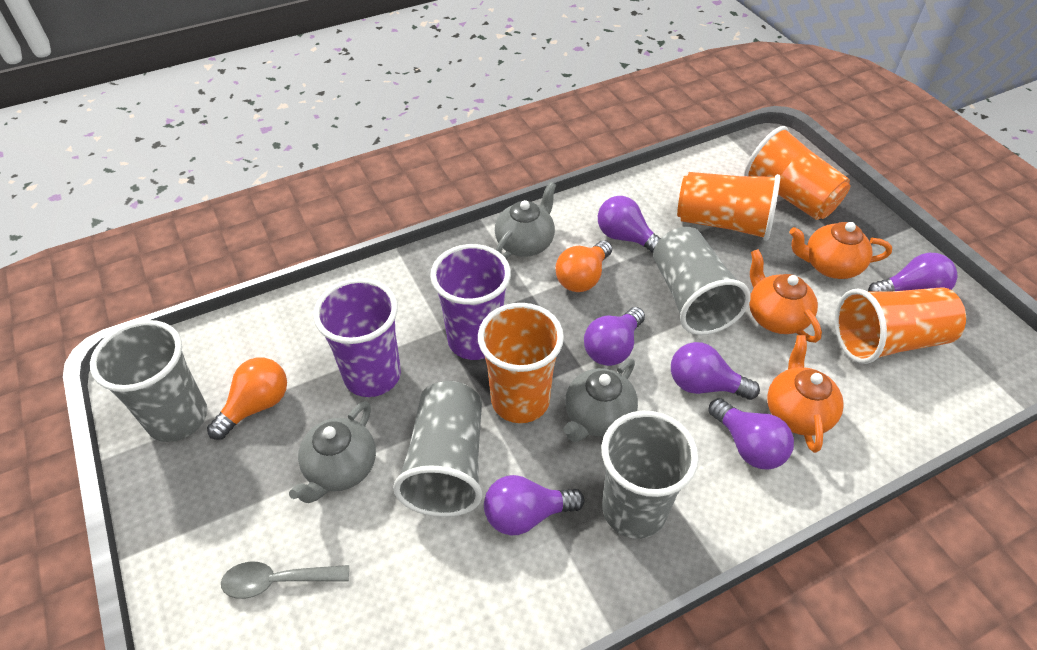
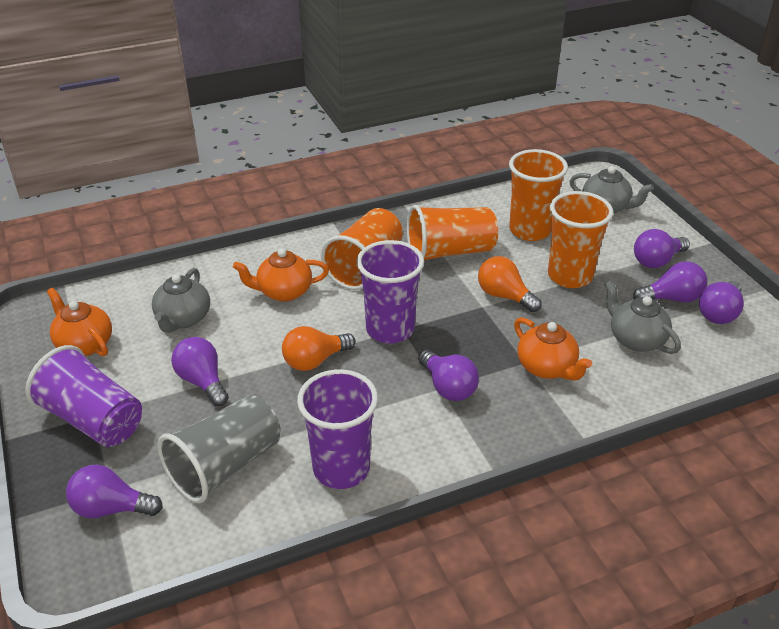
grey cup: 4 -> 1
grey spoon: 1 -> 0
purple cup: 2 -> 3

